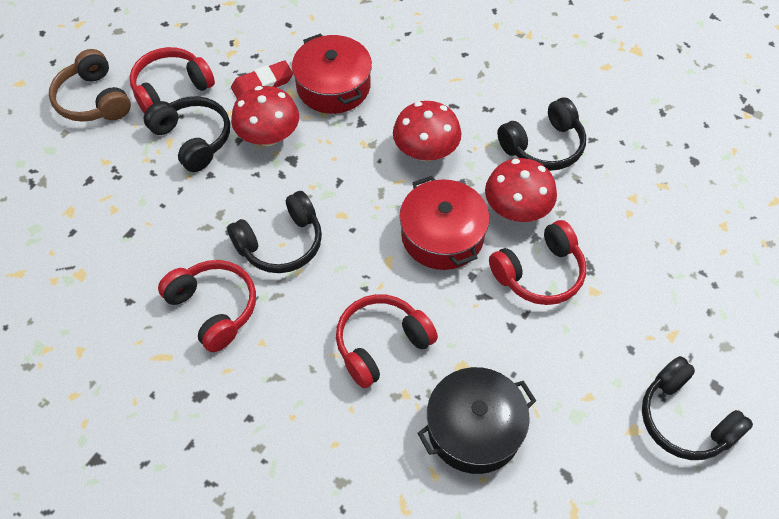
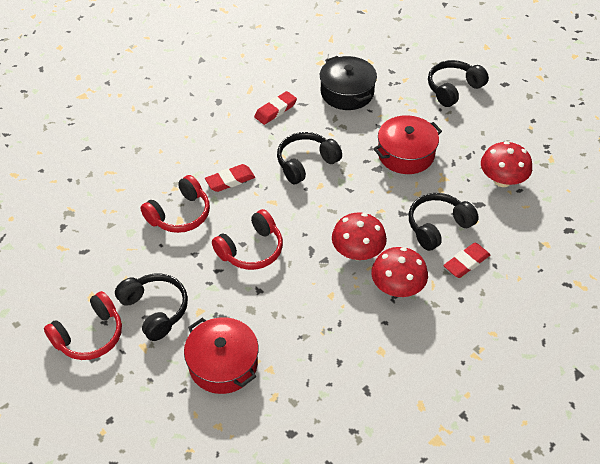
brown headphones: 1 -> 0
red eraser: 1 -> 3
red headphones: 4 -> 3

